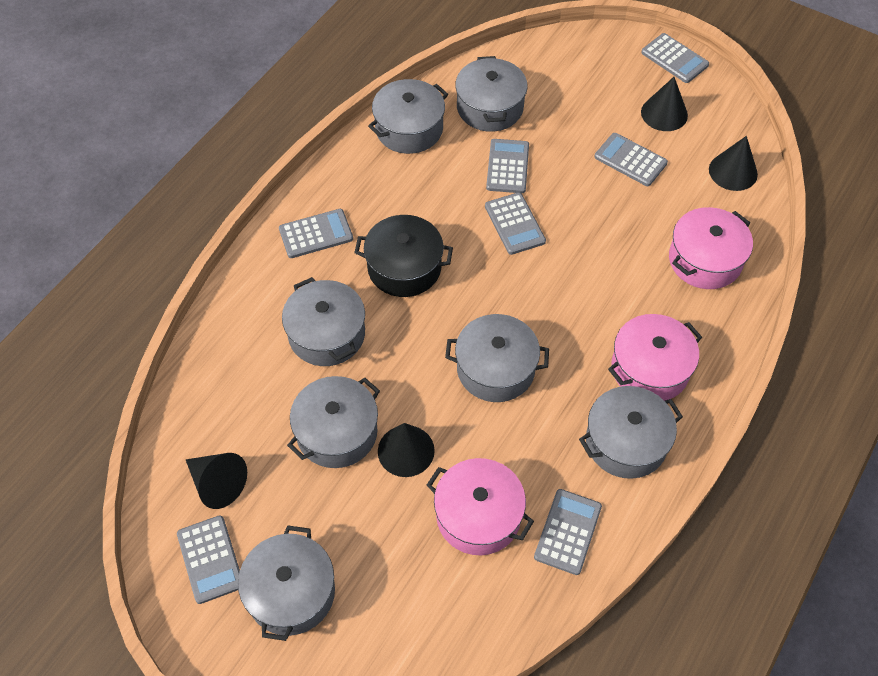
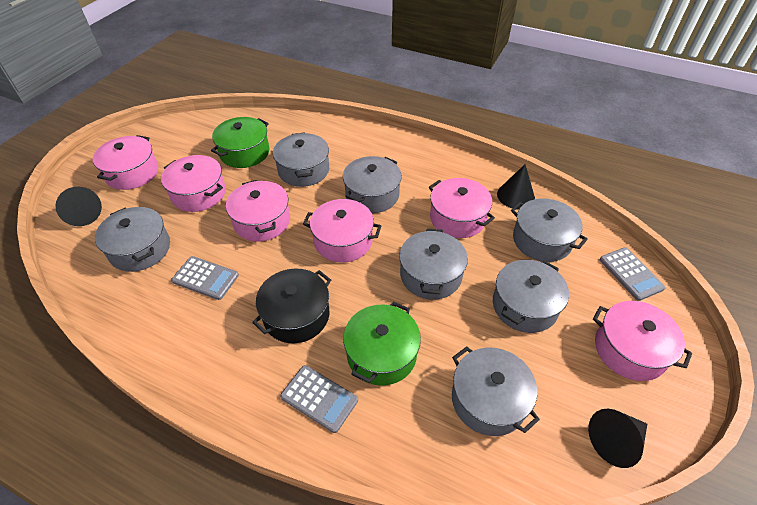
black cone: 4 -> 3
green pot: 0 -> 2
grey calculator: 7 -> 3
pink pot: 3 -> 6

